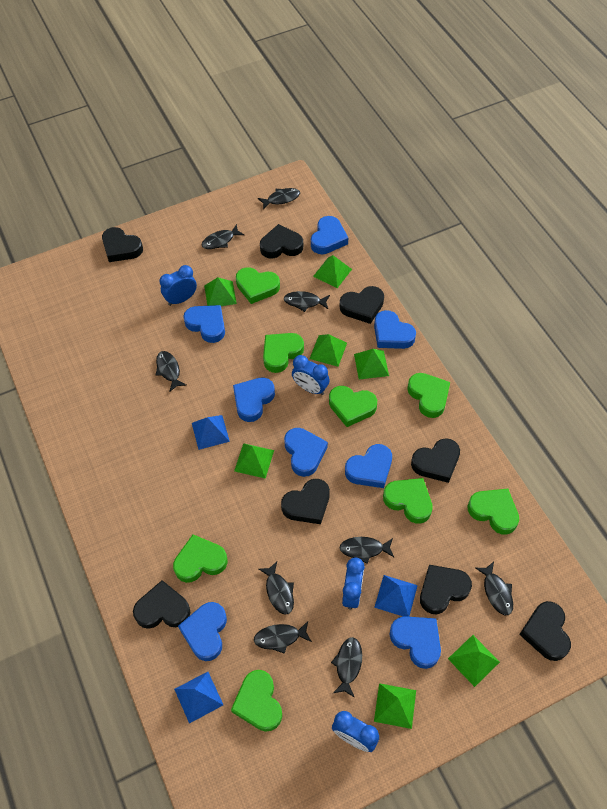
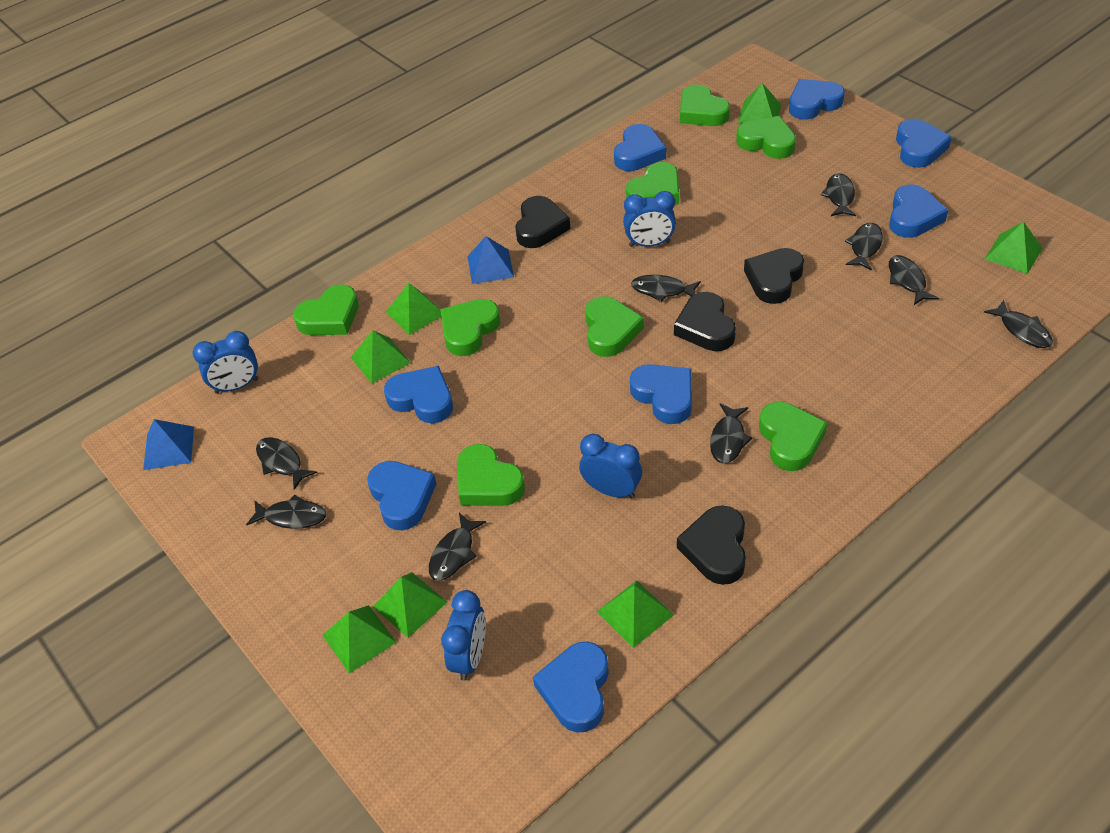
black heart: 8 -> 4
blue pyramid: 3 -> 2

